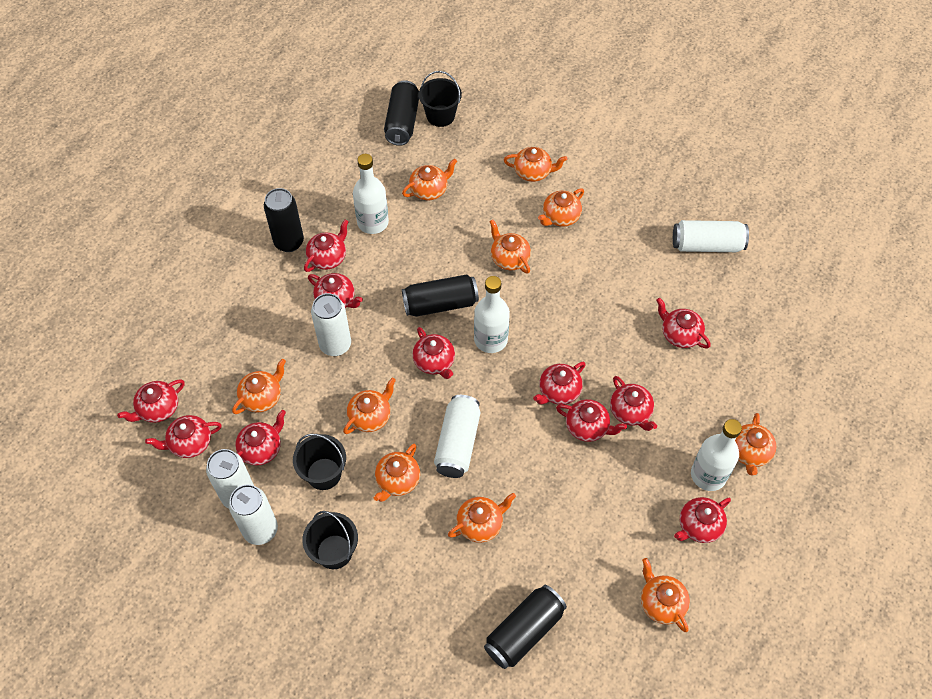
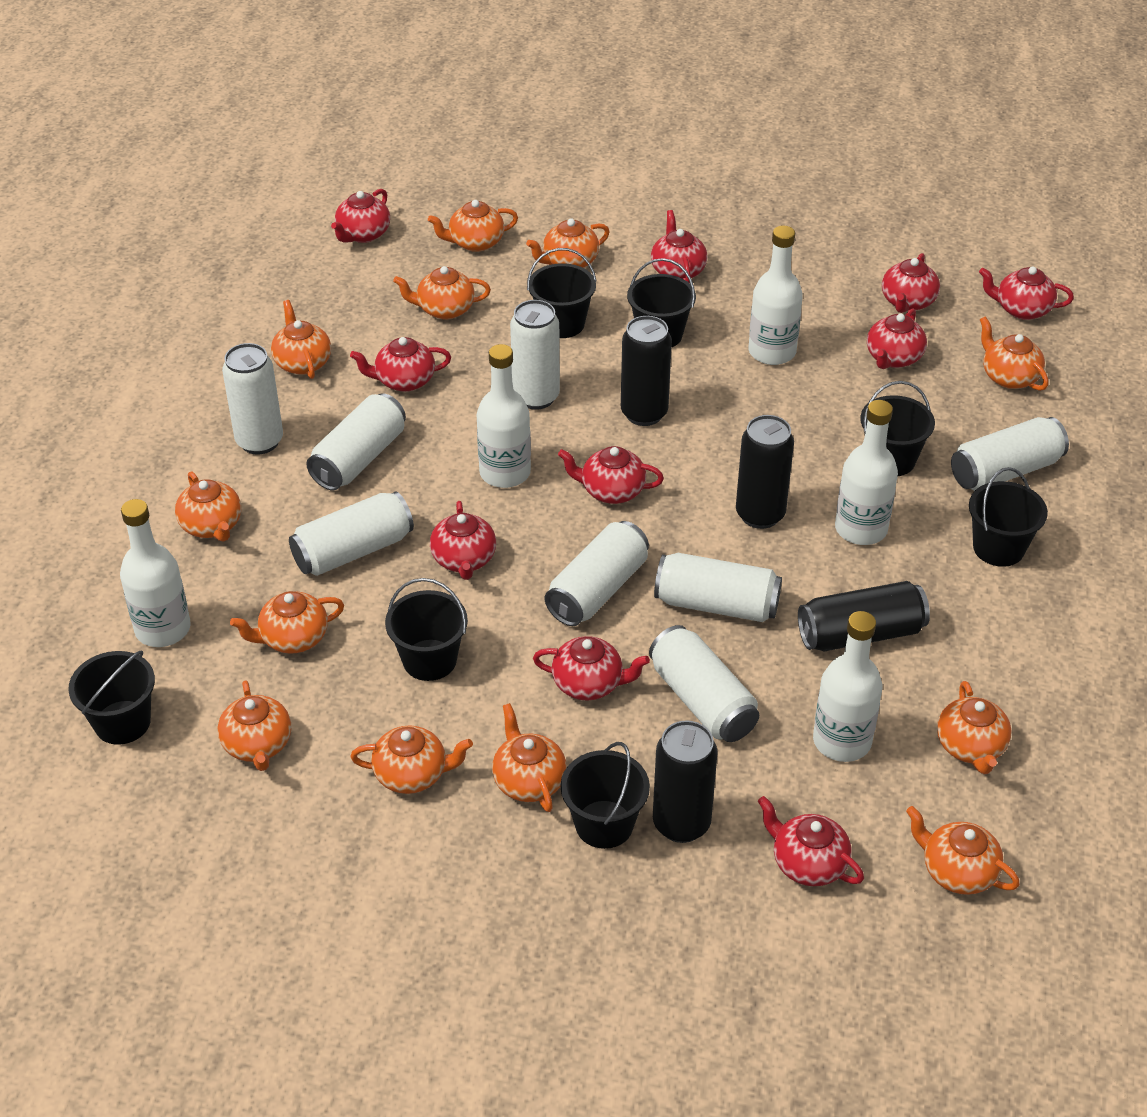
black bucket: 3 -> 7
orange teapot: 10 -> 12
red teapot: 11 -> 10
white bottle: 3 -> 5
white can: 5 -> 8

